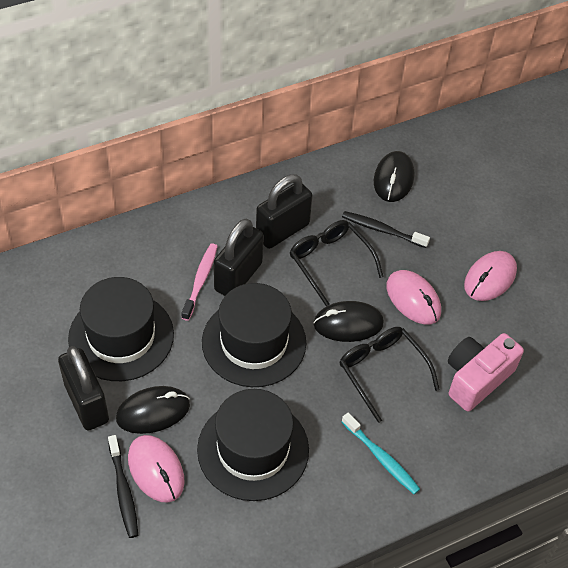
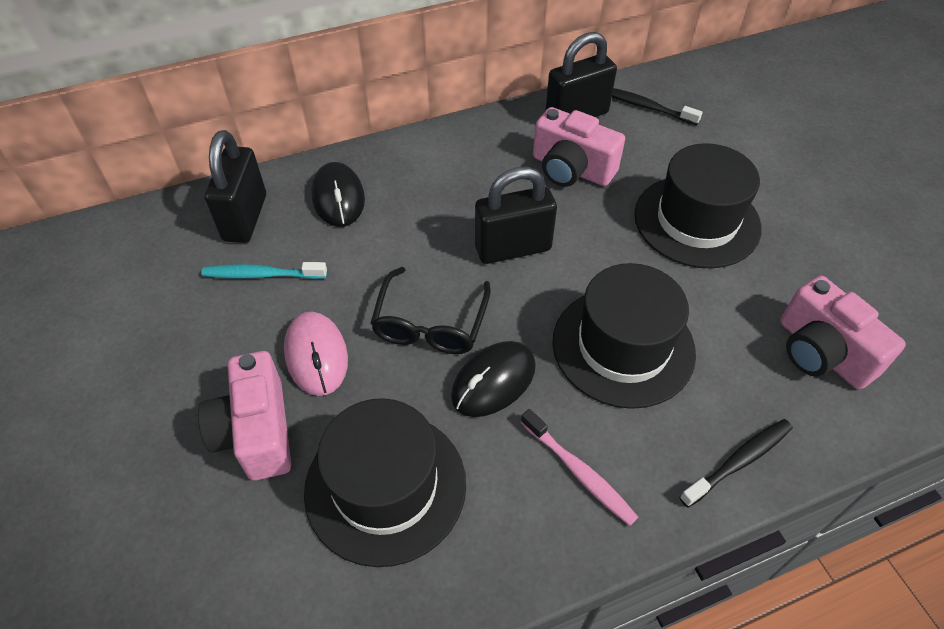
black glasses: 2 -> 1
black mouse: 3 -> 2
pink camera: 1 -> 3
pink mouse: 3 -> 1

